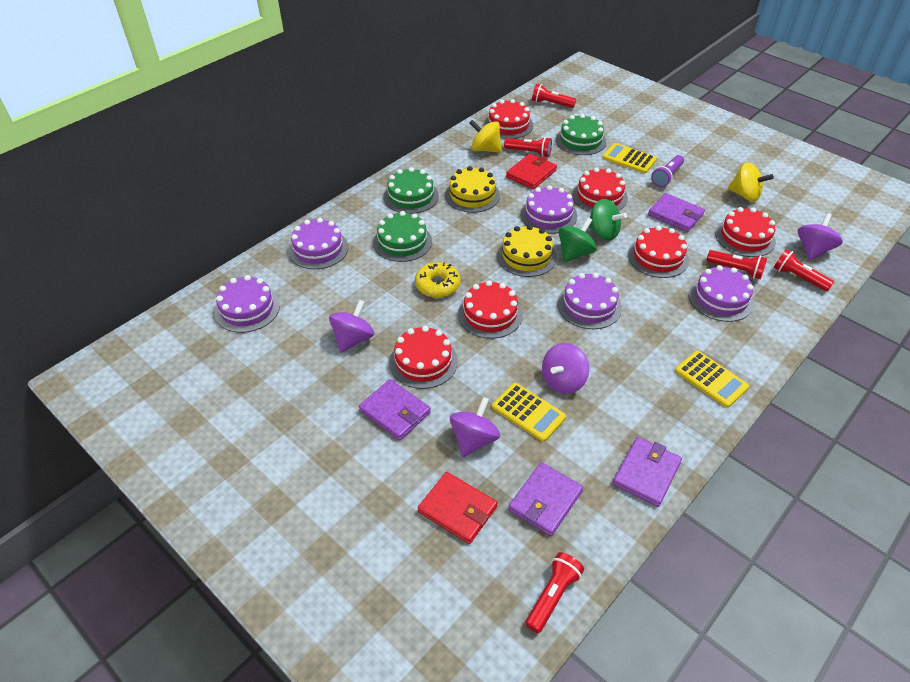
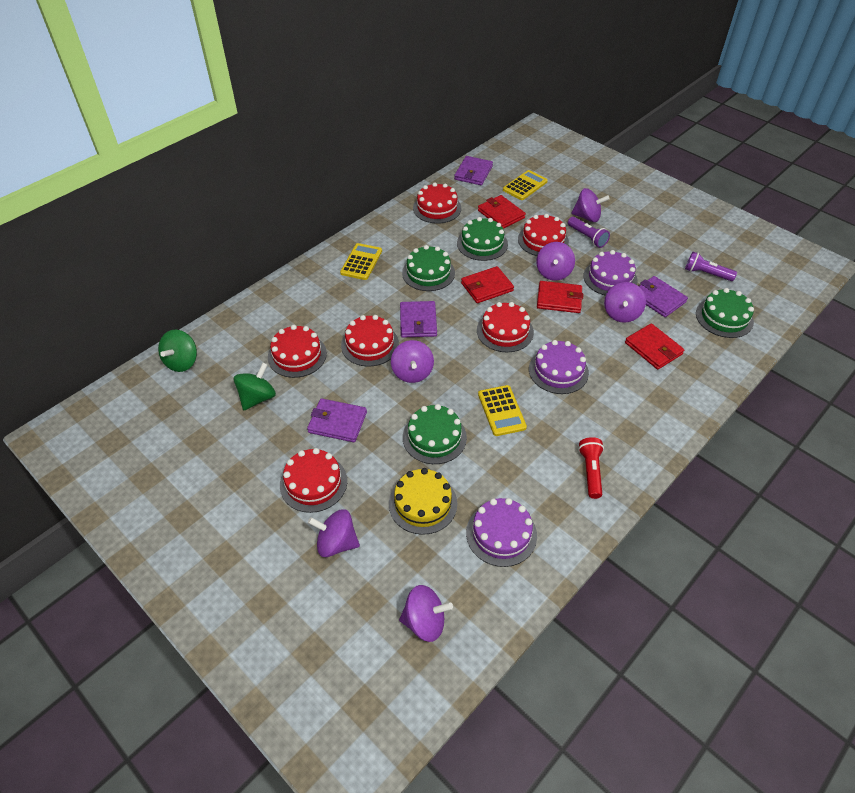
green cake: 3 -> 4
purple cake: 5 -> 3
purple flashlight: 1 -> 2
purple spinning top: 4 -> 6
red flashlight: 5 -> 1
red wallet: 2 -> 4
yellow cake: 2 -> 1
yellow donut: 1 -> 0
yellow spinning top: 2 -> 0

